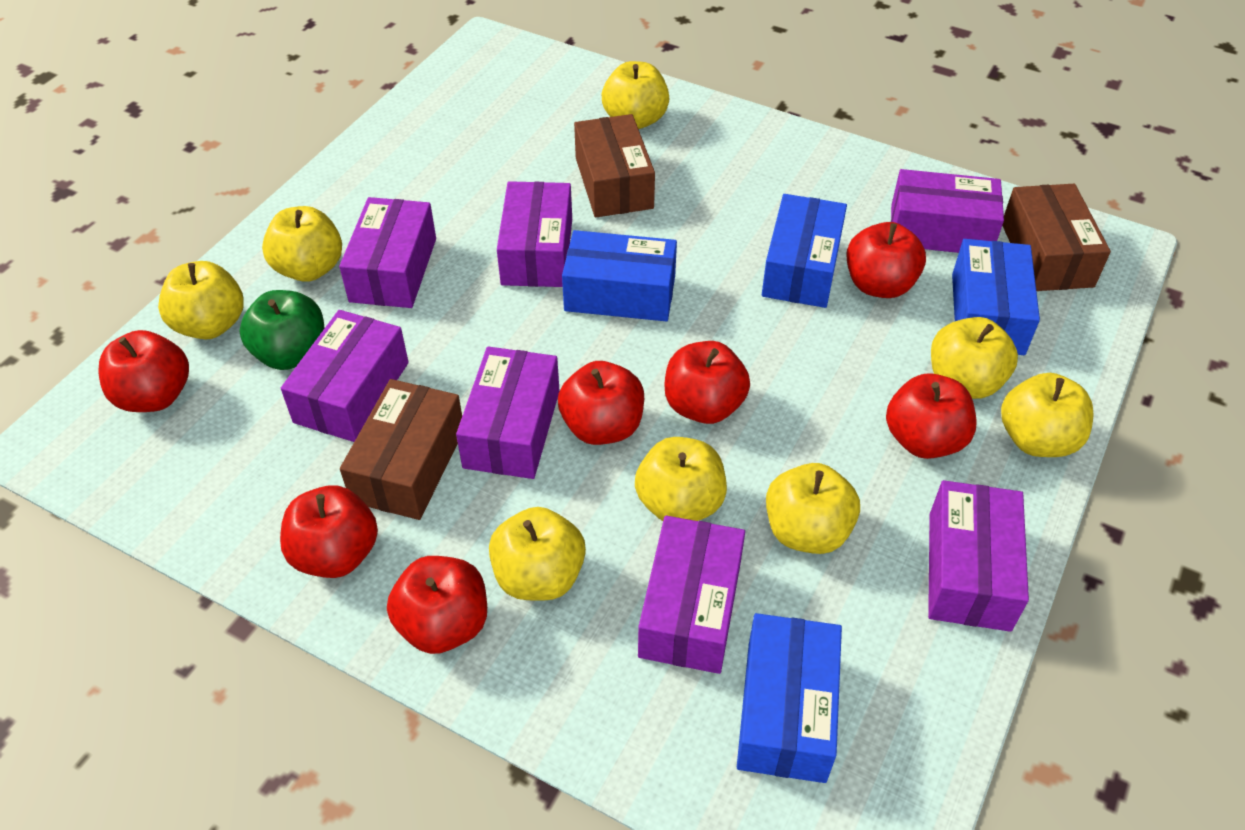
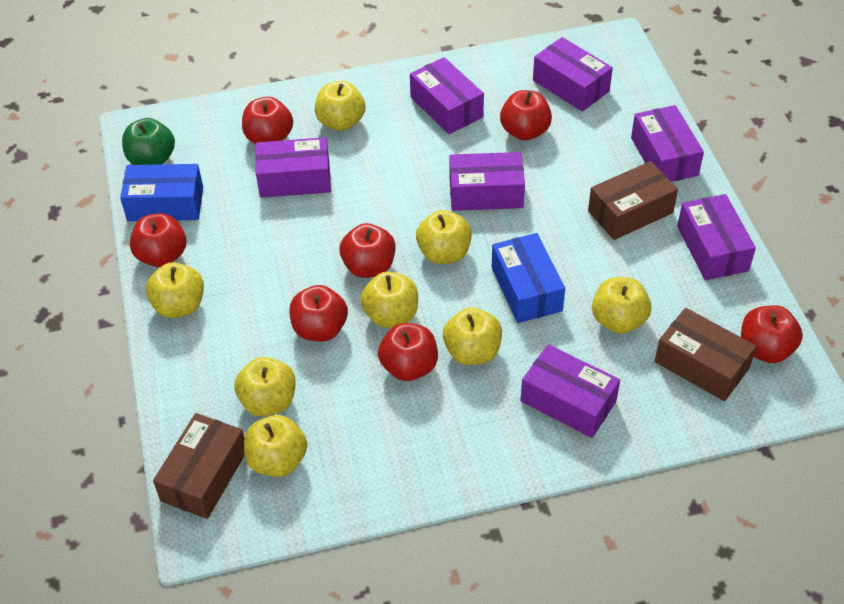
blue box: 4 -> 2

